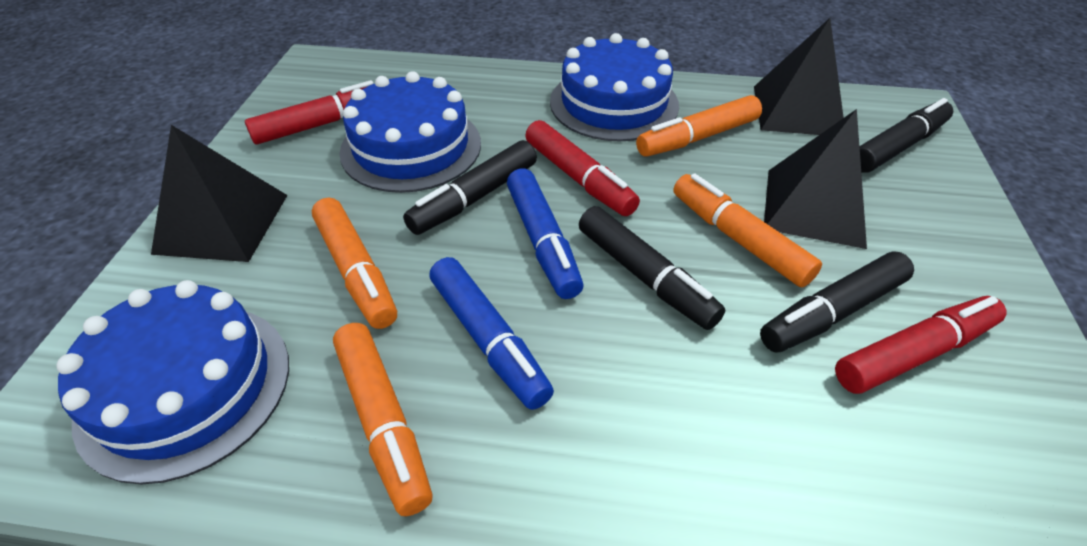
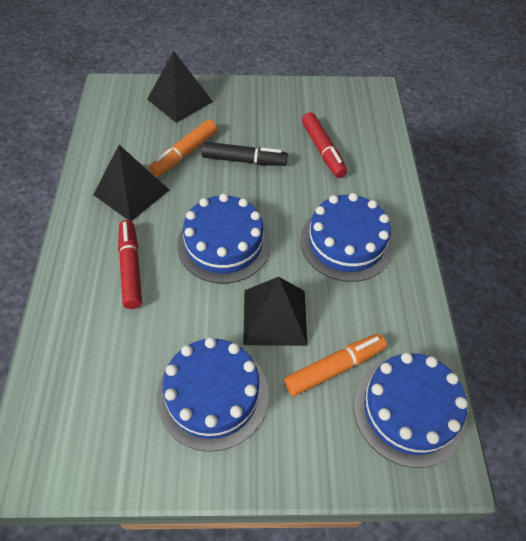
black marker: 4 -> 1
blue cake: 3 -> 4
blue marker: 2 -> 0
orange marker: 4 -> 2
red marker: 3 -> 2

